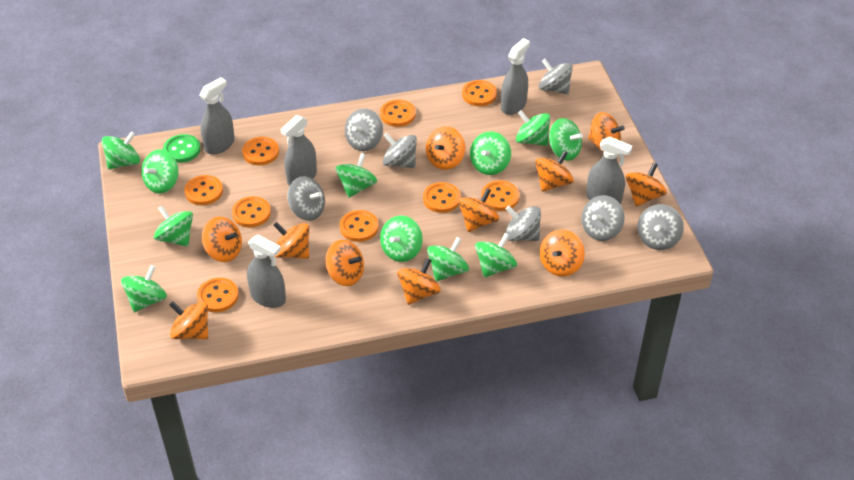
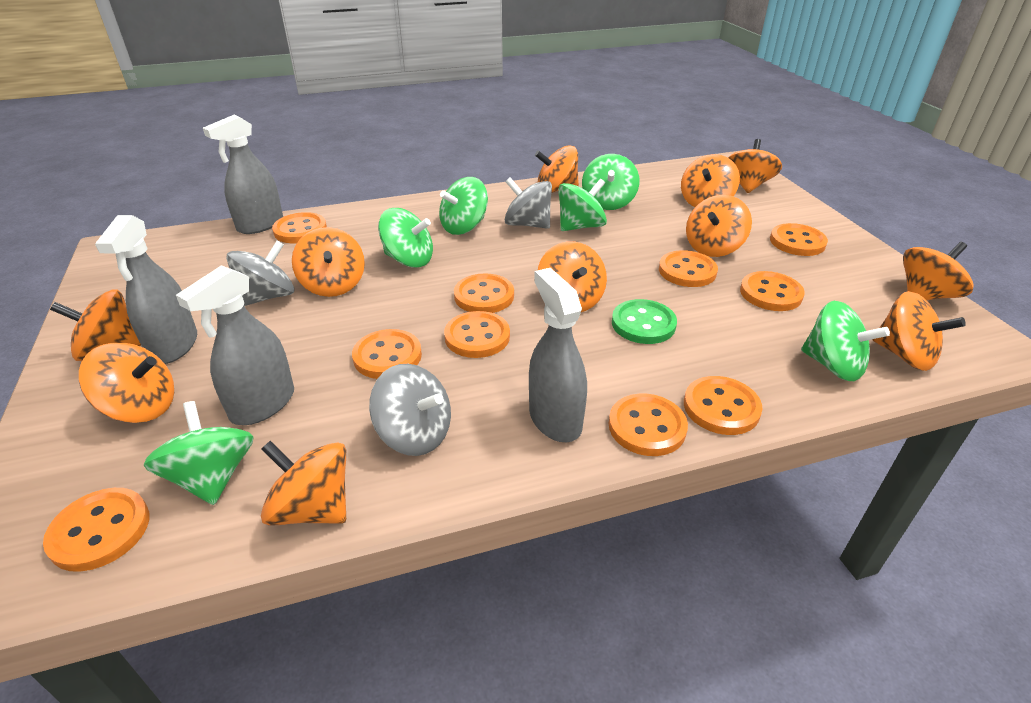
green spinning top: 11 -> 6
grey spinning top: 7 -> 3
grey spray bottle: 5 -> 4
orange button: 9 -> 10

